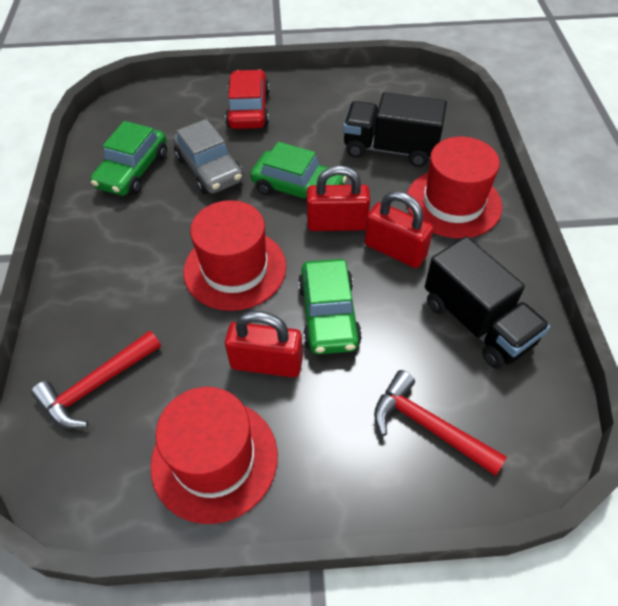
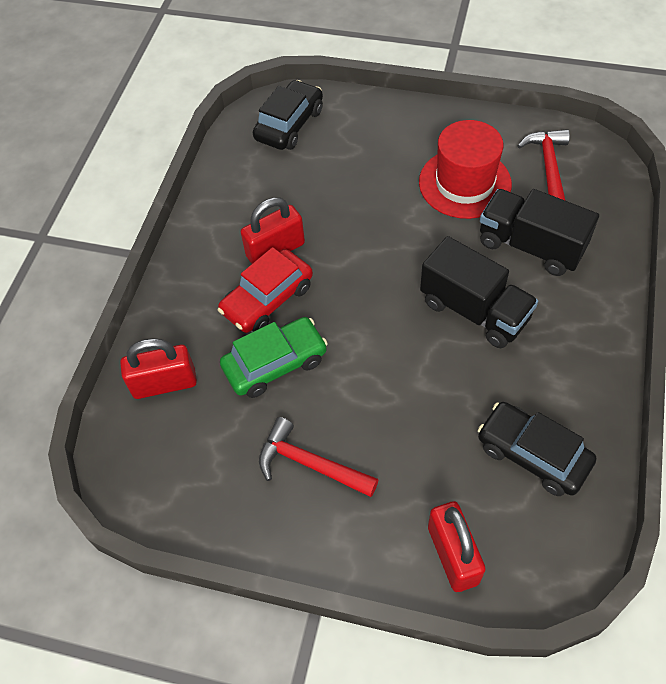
black car: 0 -> 2
green car: 3 -> 1
grey car: 1 -> 0
red hat: 3 -> 1

